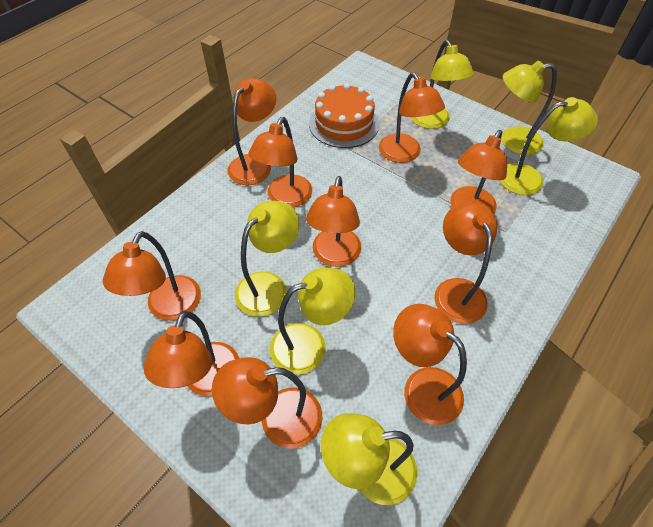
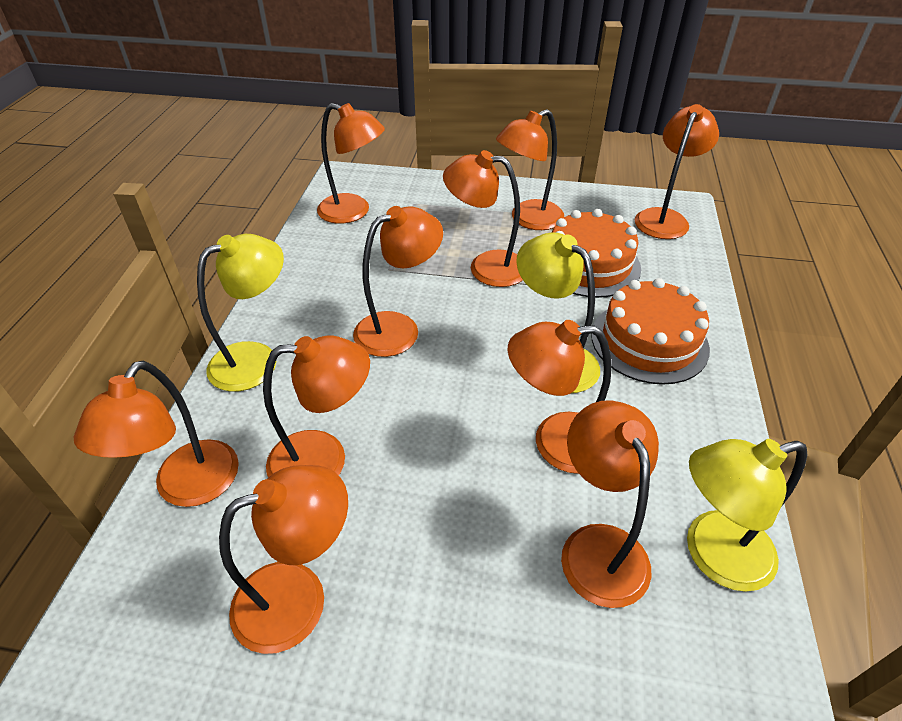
orange cake: 1 -> 2
yellow lamp: 6 -> 3

